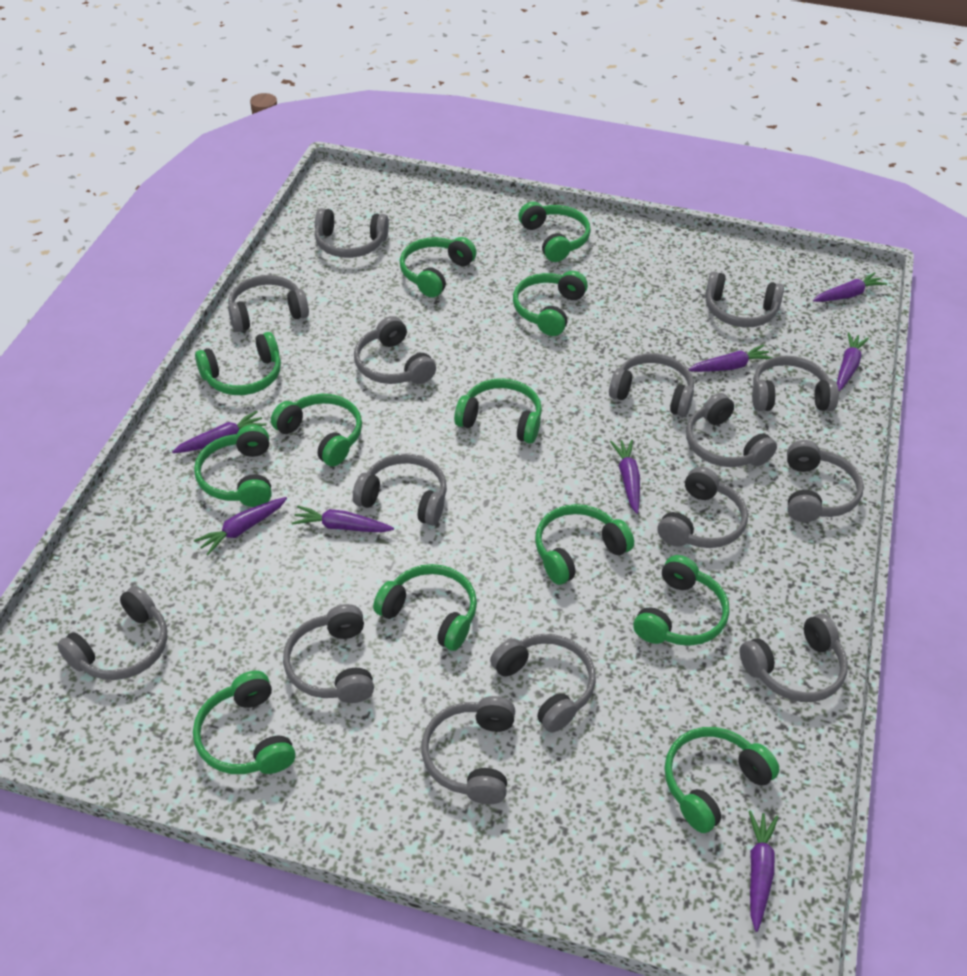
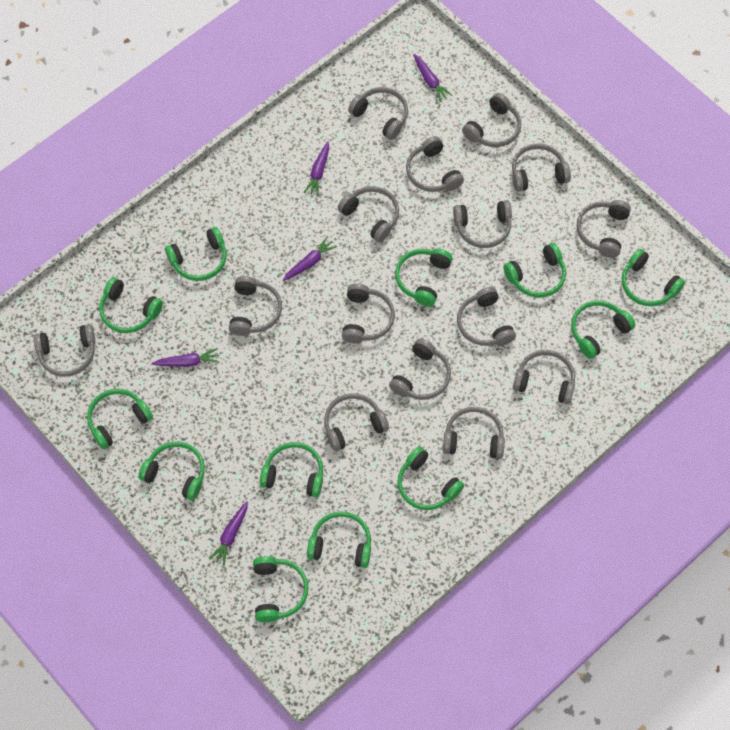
purple carrot: 8 -> 5

